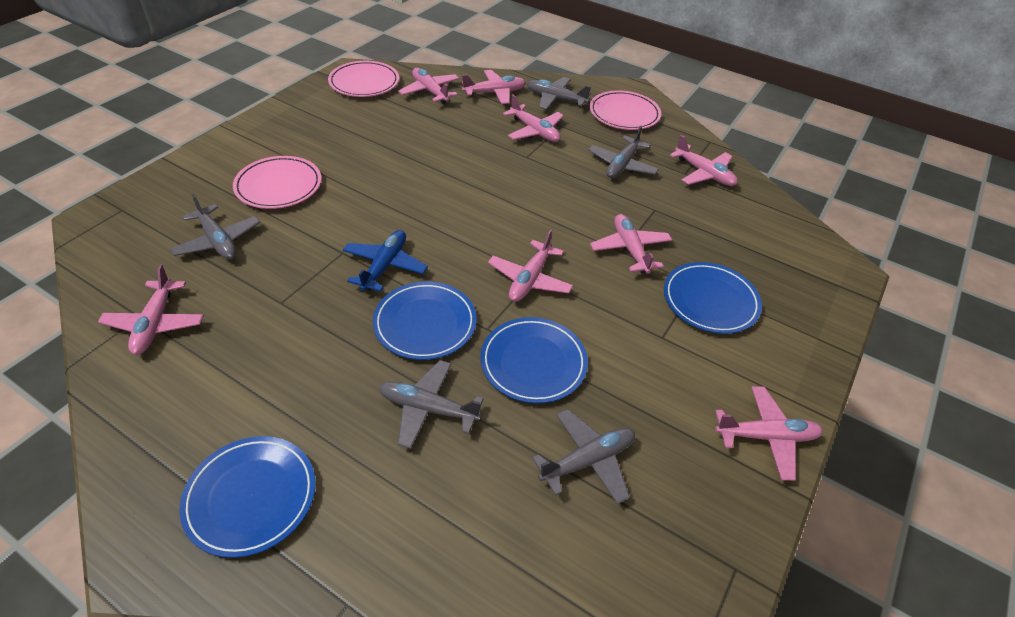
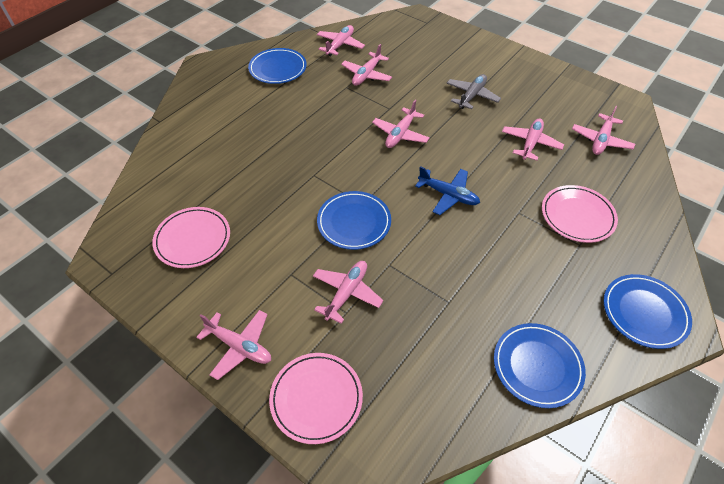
grey plane: 5 -> 1
pink plane: 8 -> 7

